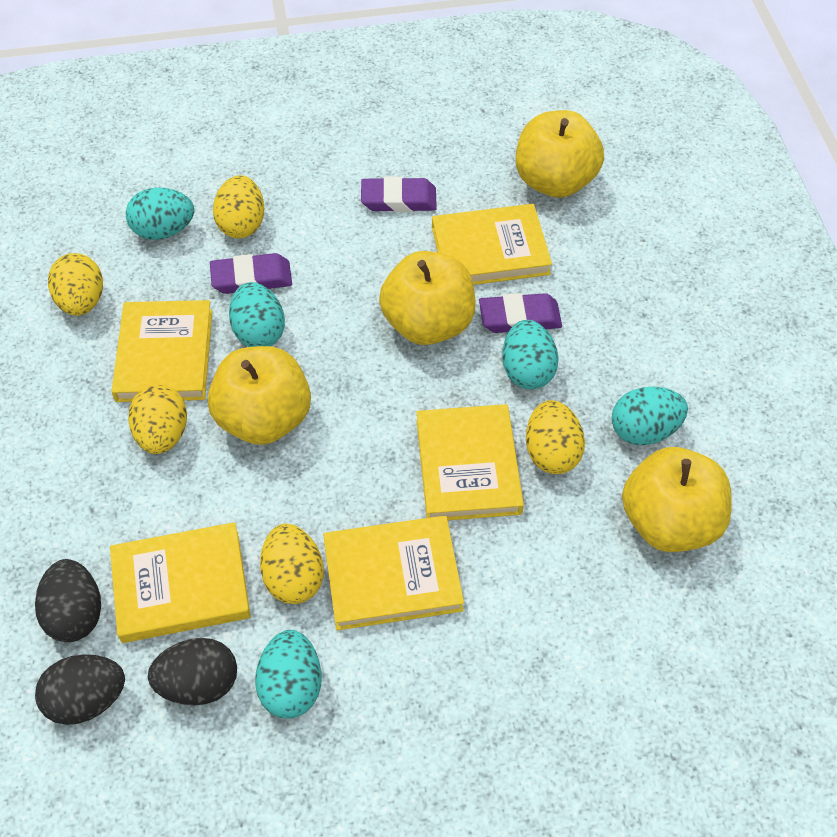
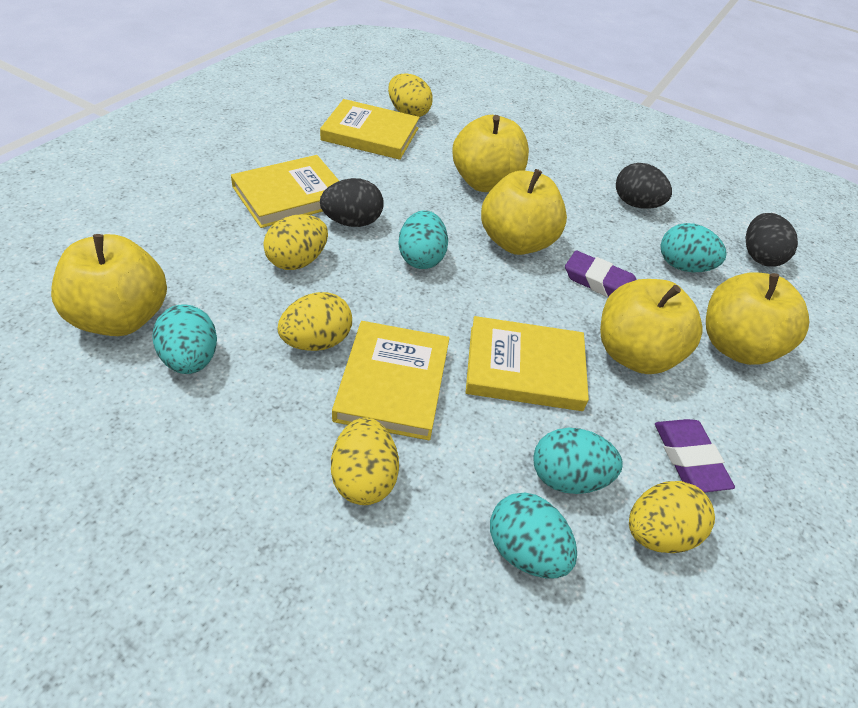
purple eraser: 3 -> 2
yellow apple: 4 -> 5
yellow book: 5 -> 4

